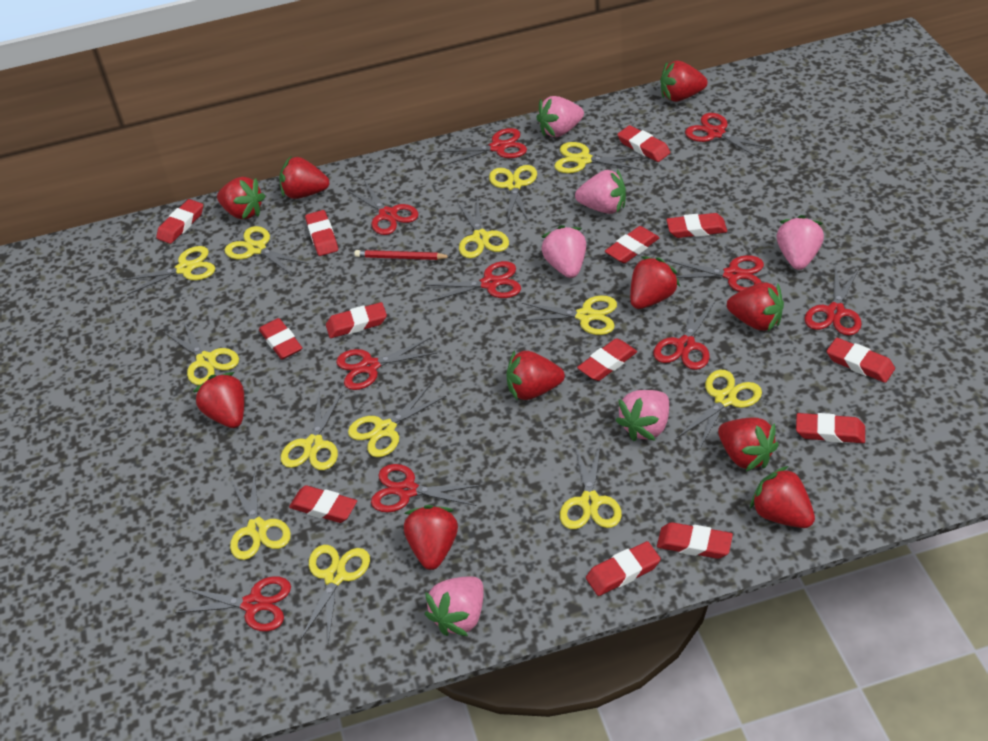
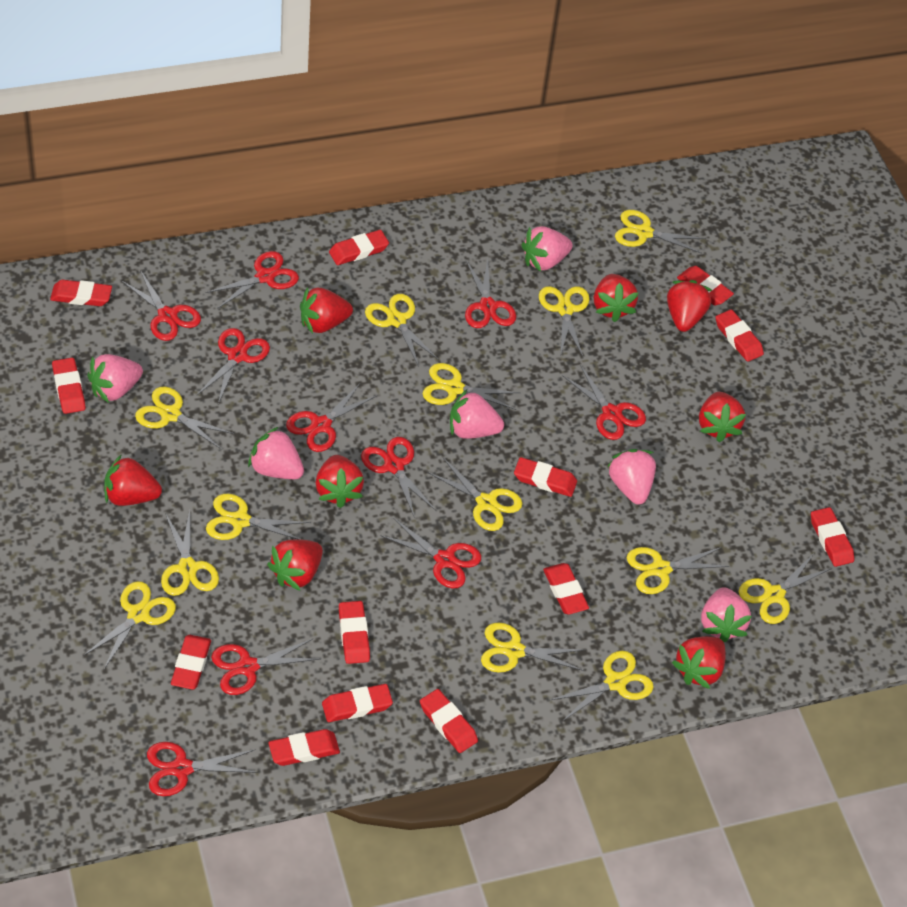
red pencil: 1 -> 0
red strawberry: 10 -> 8

